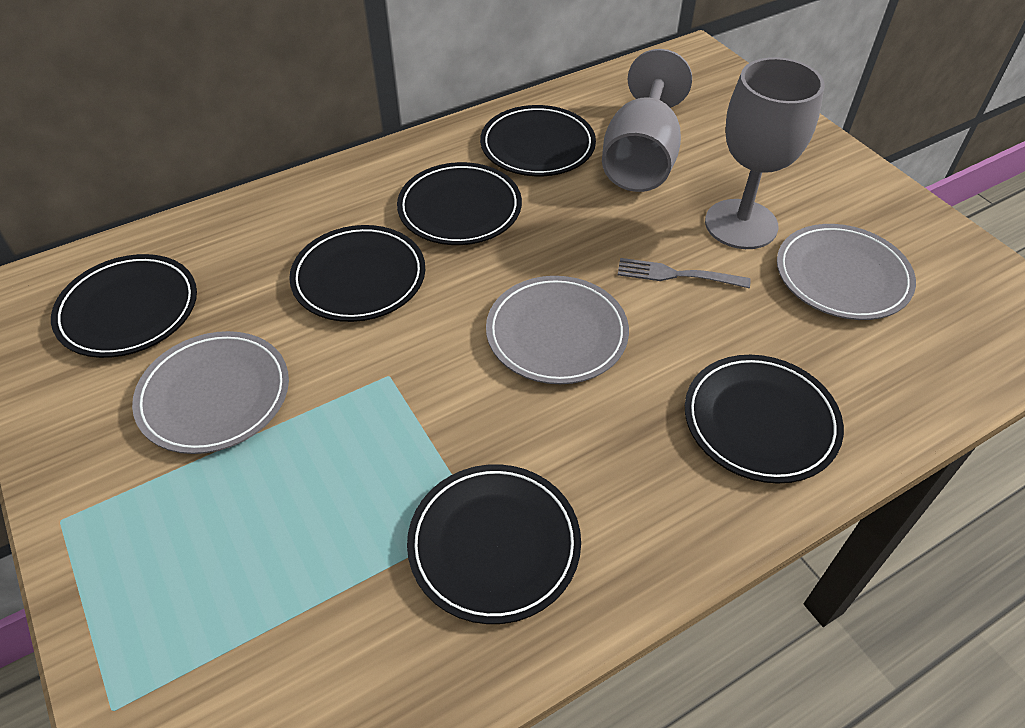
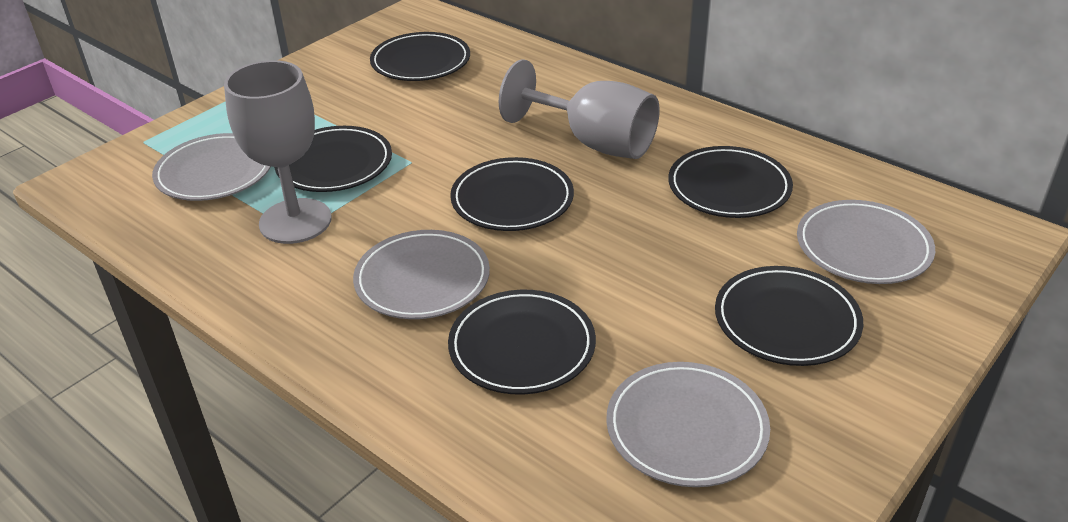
grey fork: 1 -> 0
grey plate: 3 -> 4

